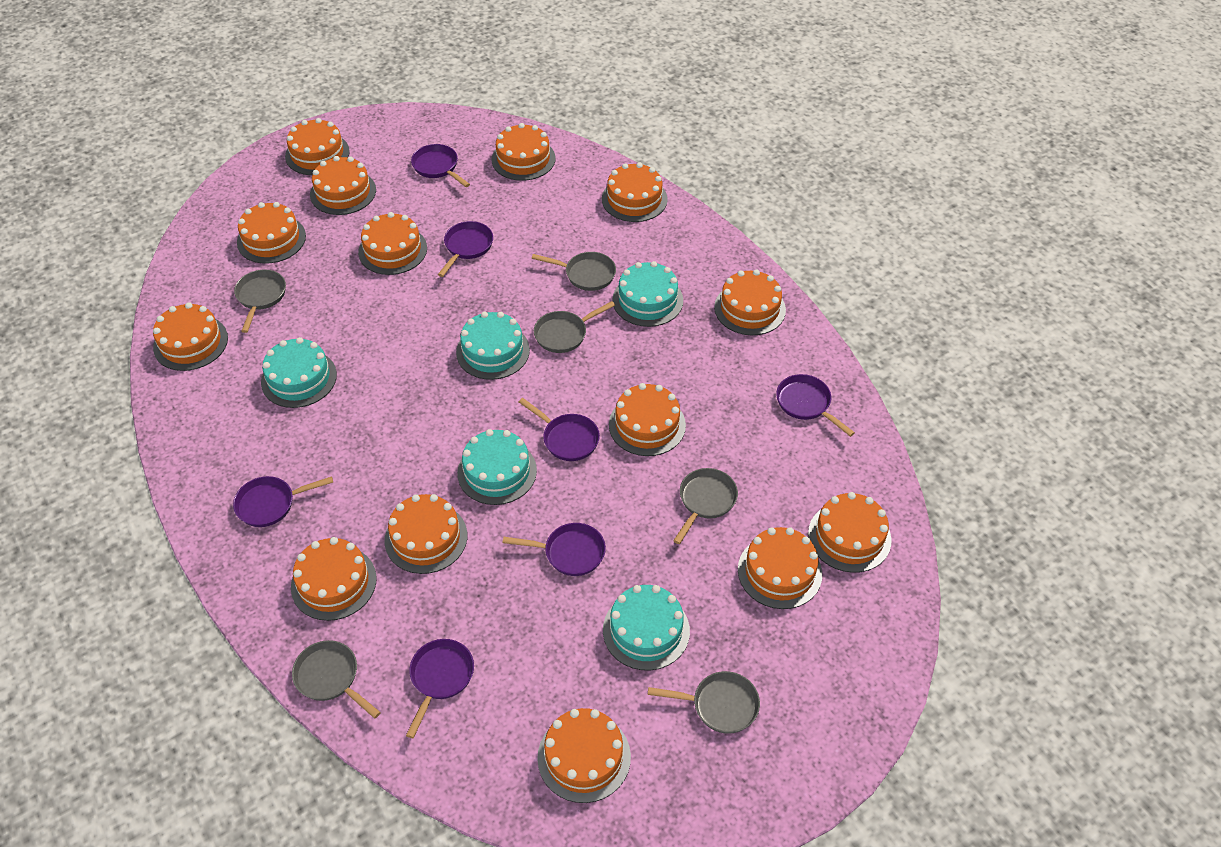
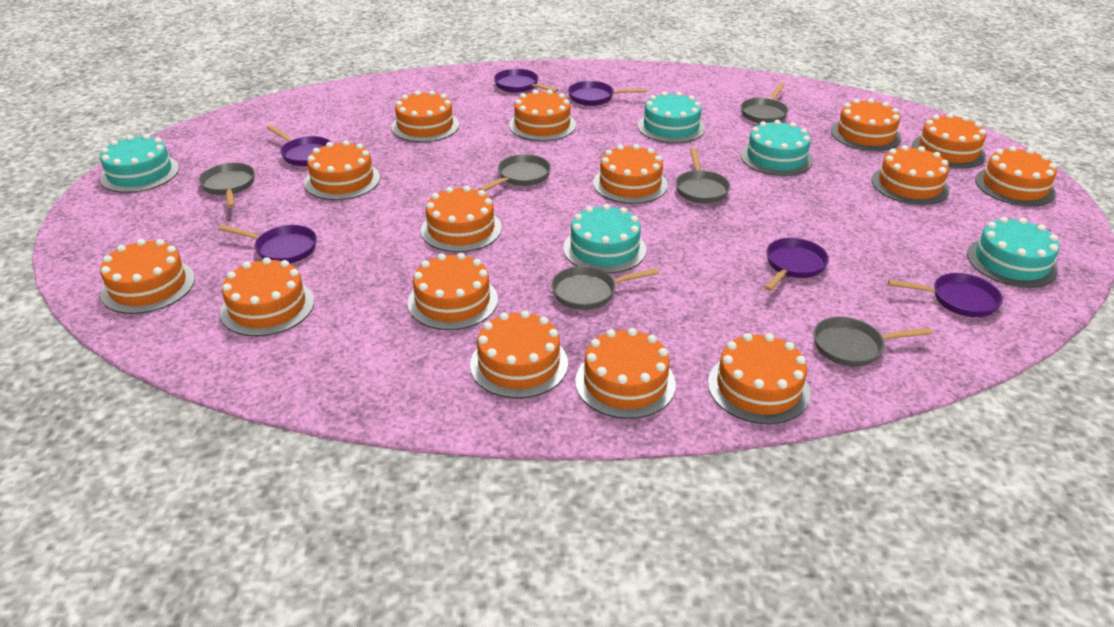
orange cake: 14 -> 15
purple pan: 7 -> 6

